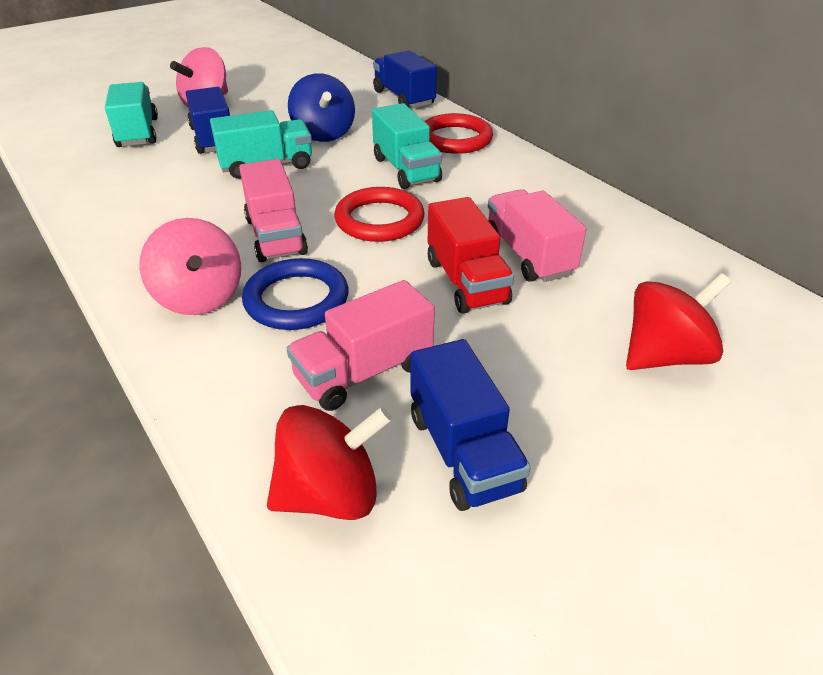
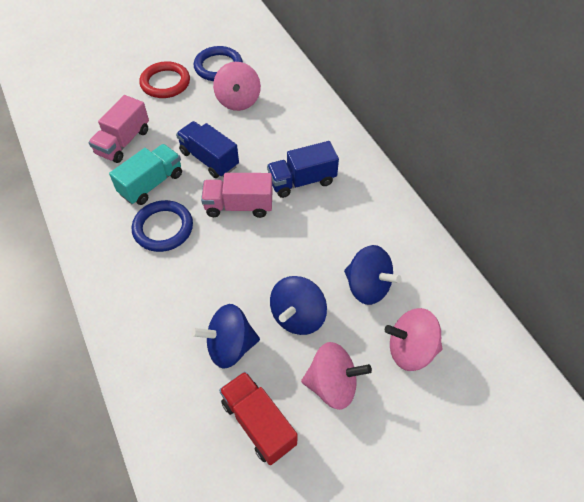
blue ring: 1 -> 2
blue spinning top: 1 -> 3
blue truck: 3 -> 2
pink spinning top: 2 -> 3
pink truck: 3 -> 2
red ring: 2 -> 1
red spinning top: 2 -> 0
turquoise truck: 3 -> 1

